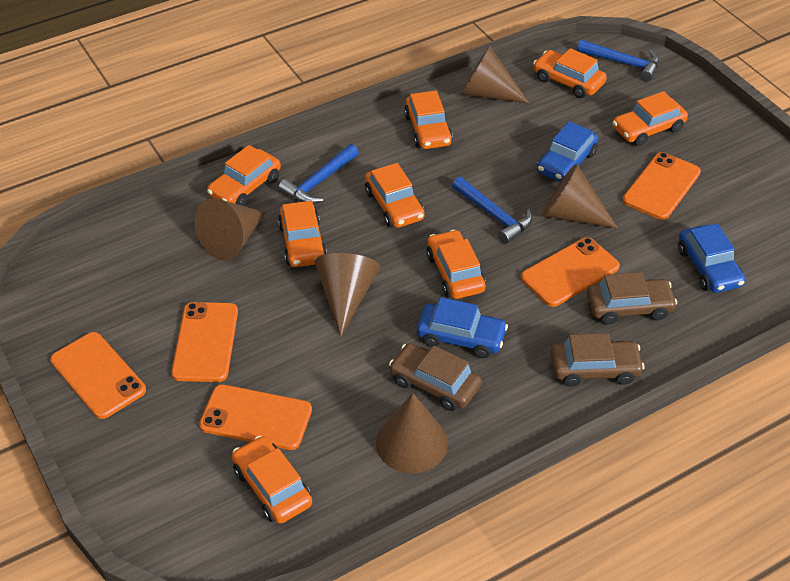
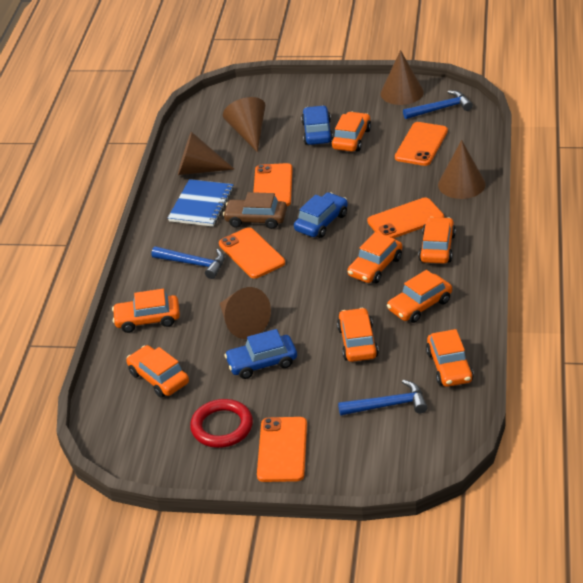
blue notebook: 0 -> 1
brown car: 3 -> 1
red ring: 0 -> 1

